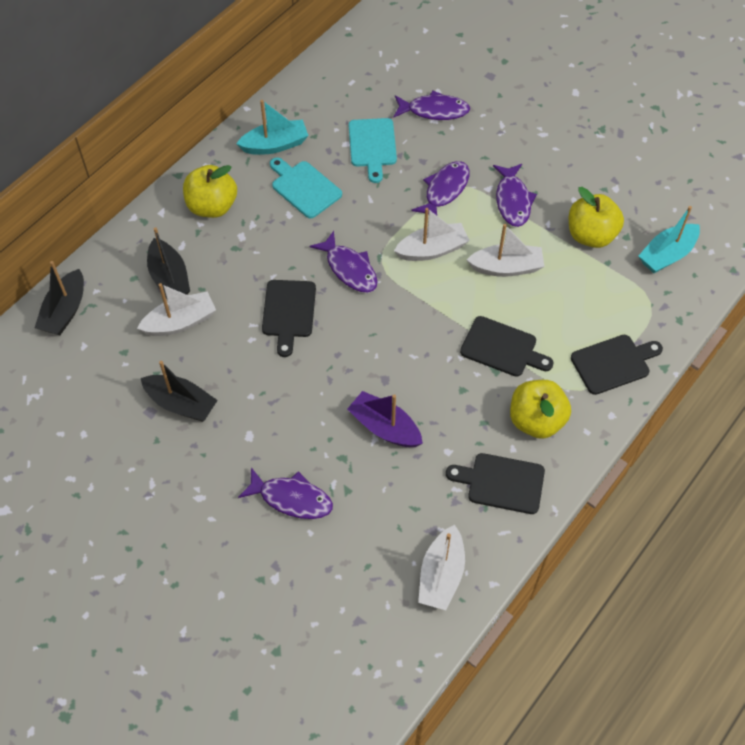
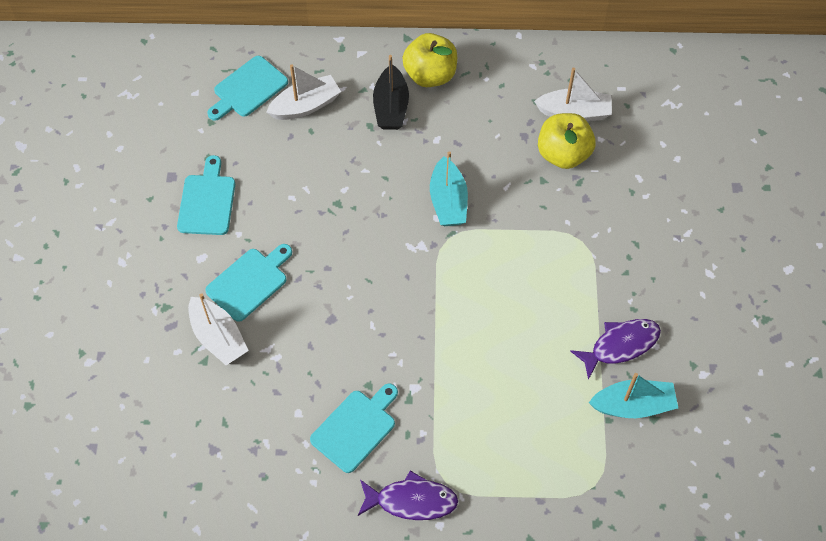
black boat: 3 -> 1
black cutting board: 4 -> 0
purple boat: 1 -> 0
purple fish: 5 -> 2
turquoise cutting board: 2 -> 4
white boat: 4 -> 3
yellow apple: 3 -> 2

